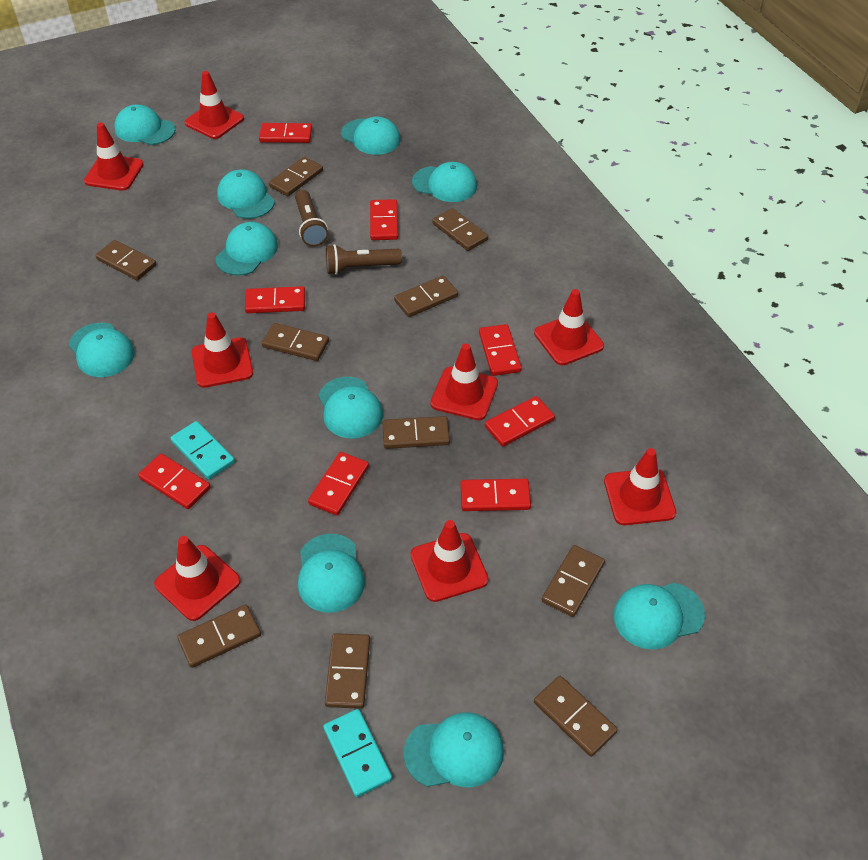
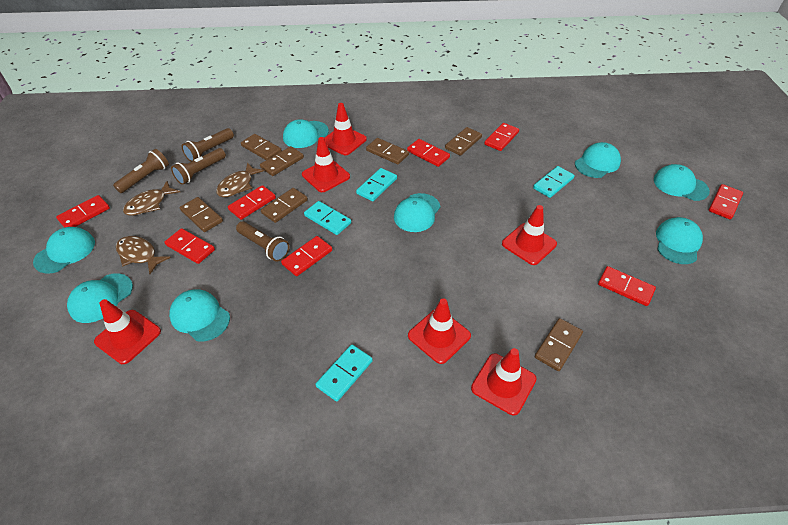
brown domino: 10 -> 7
brown fish: 0 -> 3
brown flashlight: 2 -> 4
red traffic cone: 8 -> 6
turquoise cap: 10 -> 8
turquoise domino: 2 -> 4

